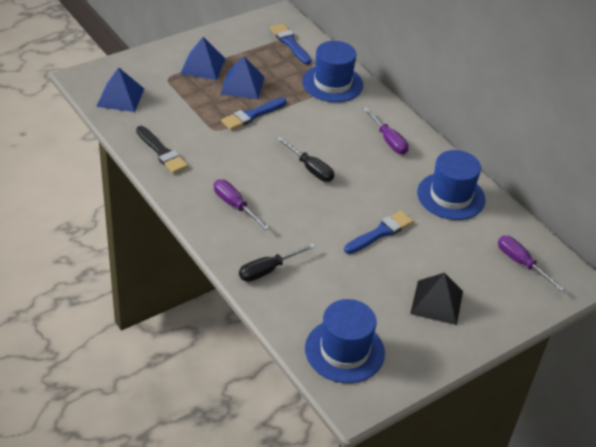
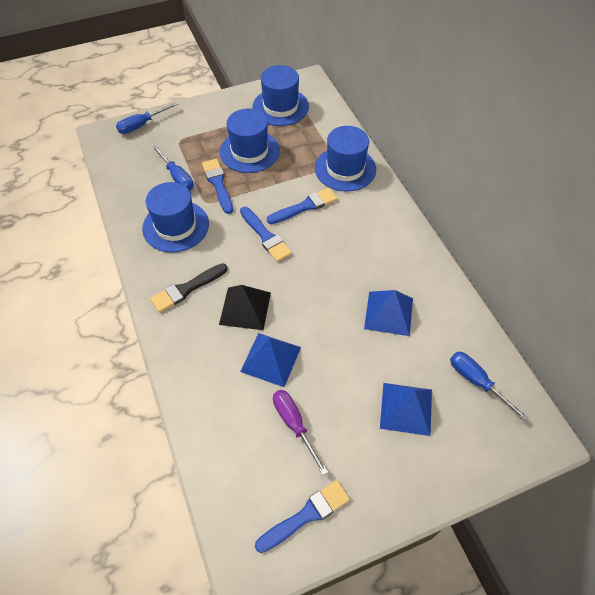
black screwdriver: 2 -> 0
blue brush: 3 -> 4
blue hat: 3 -> 4
blue screwdriver: 0 -> 3
purple screwdriver: 3 -> 1

